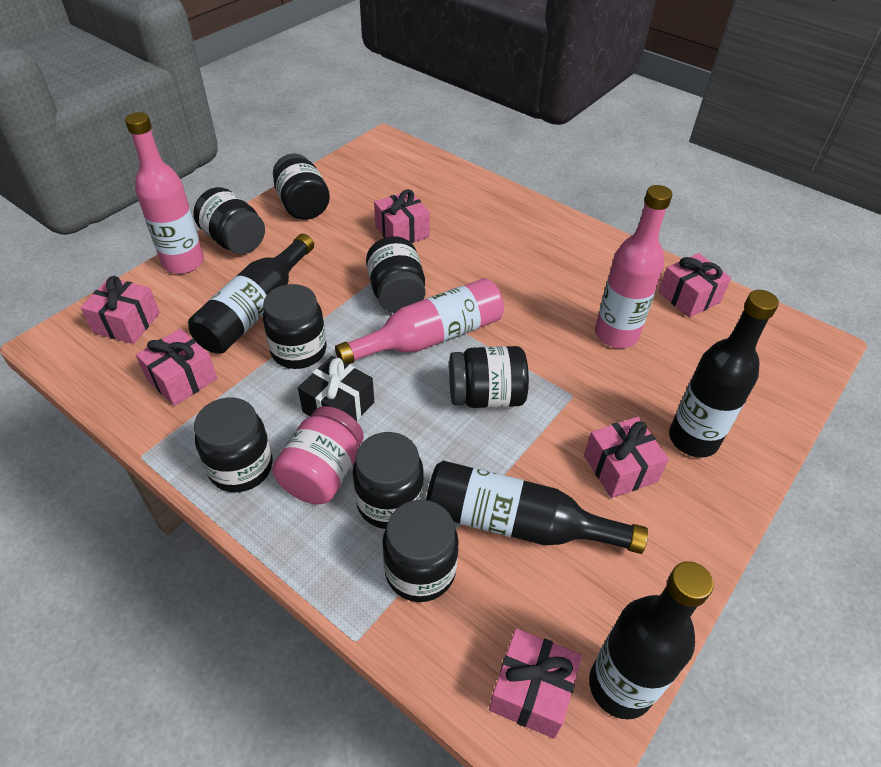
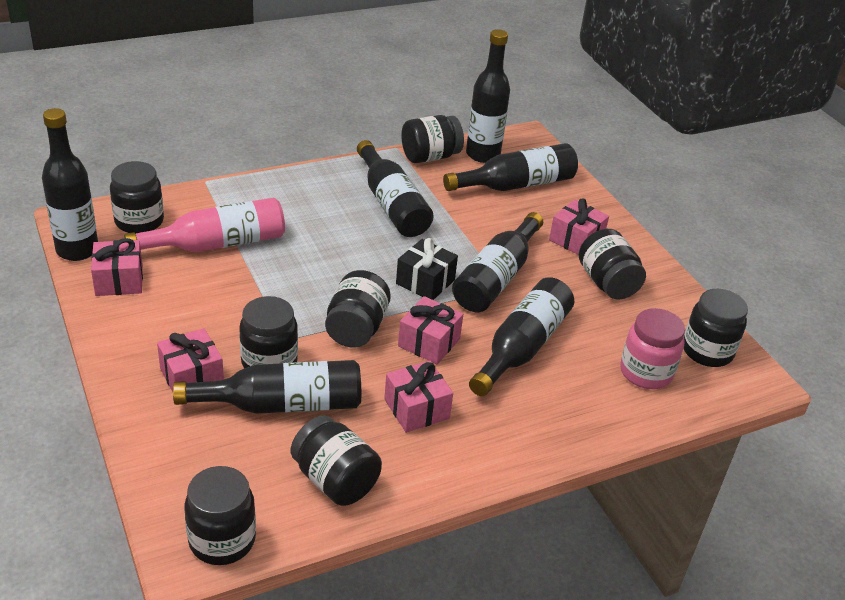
black bottle: 4 -> 7
pink bottle: 3 -> 1
pink gift: 6 -> 5

